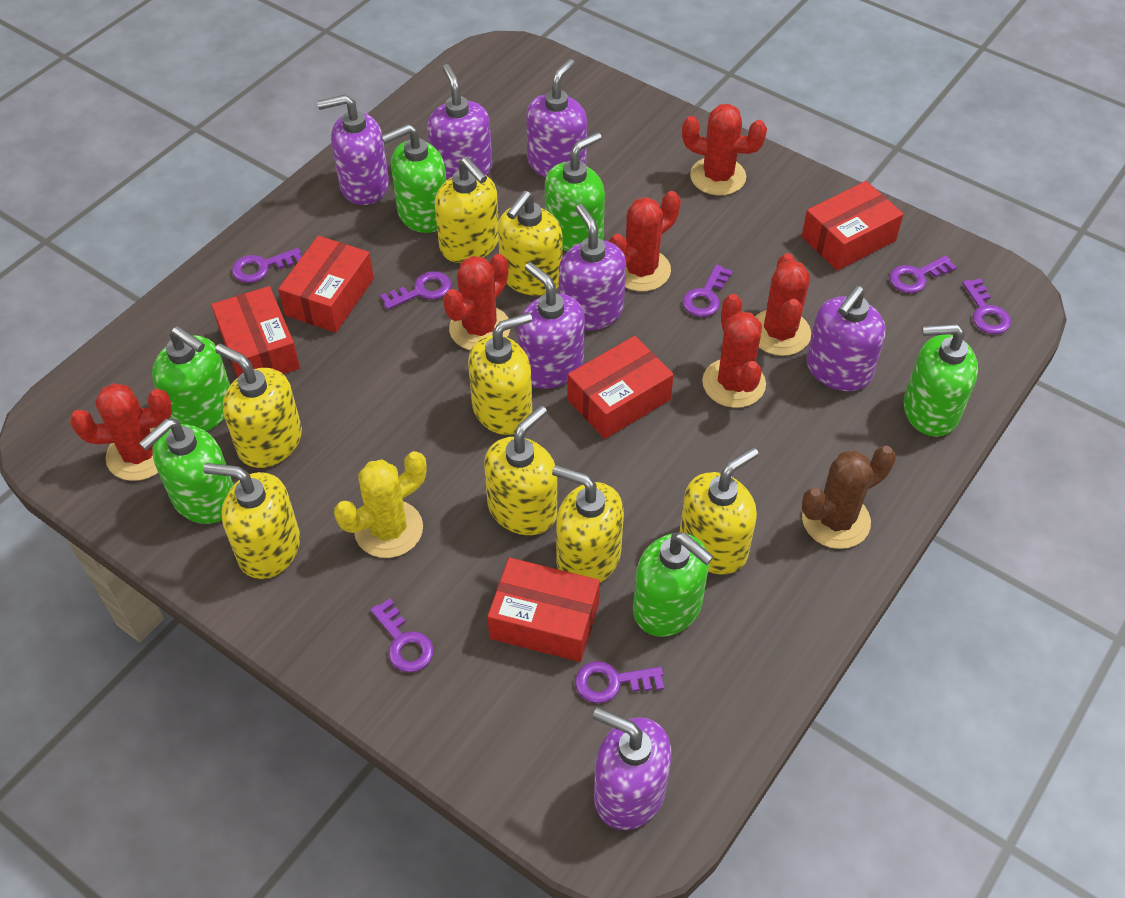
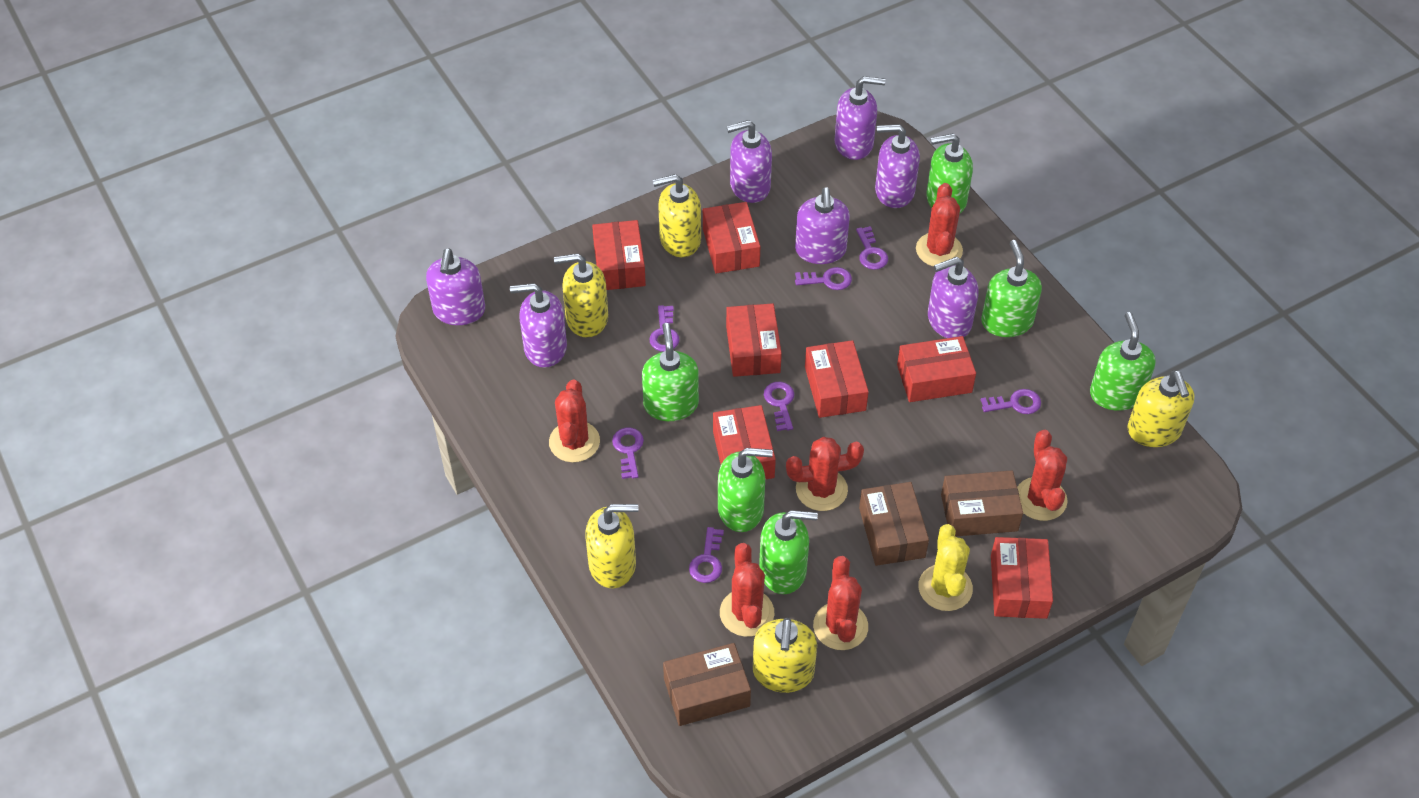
brown box: 0 -> 3
brown cactus: 1 -> 0
red box: 5 -> 7
yellow soap dispenser: 8 -> 5

